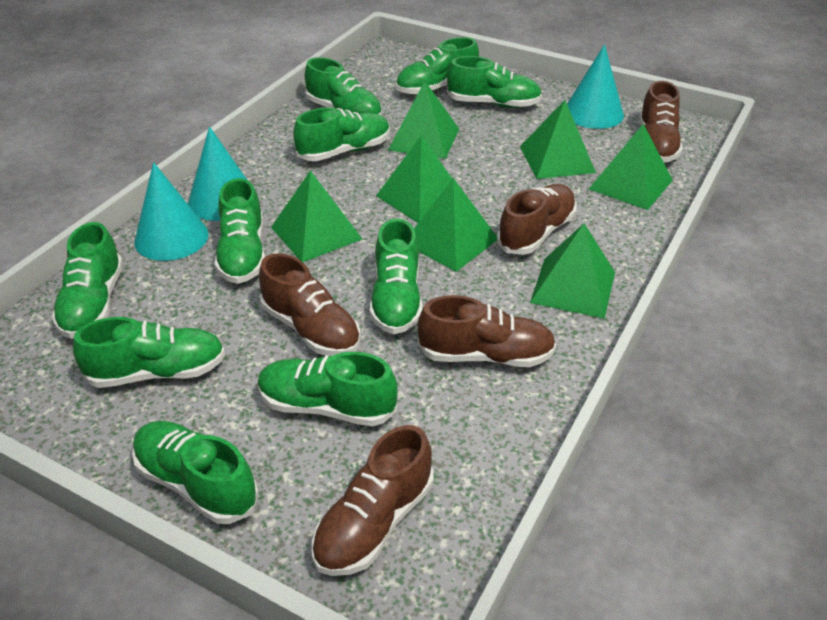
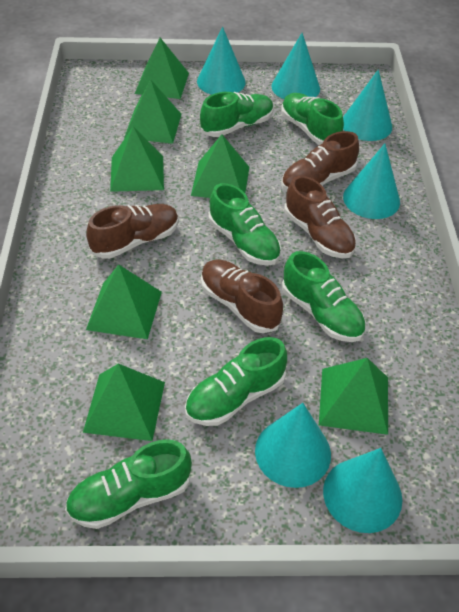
brown shoe: 5 -> 4
green shoe: 10 -> 6
turquoise cone: 3 -> 6

